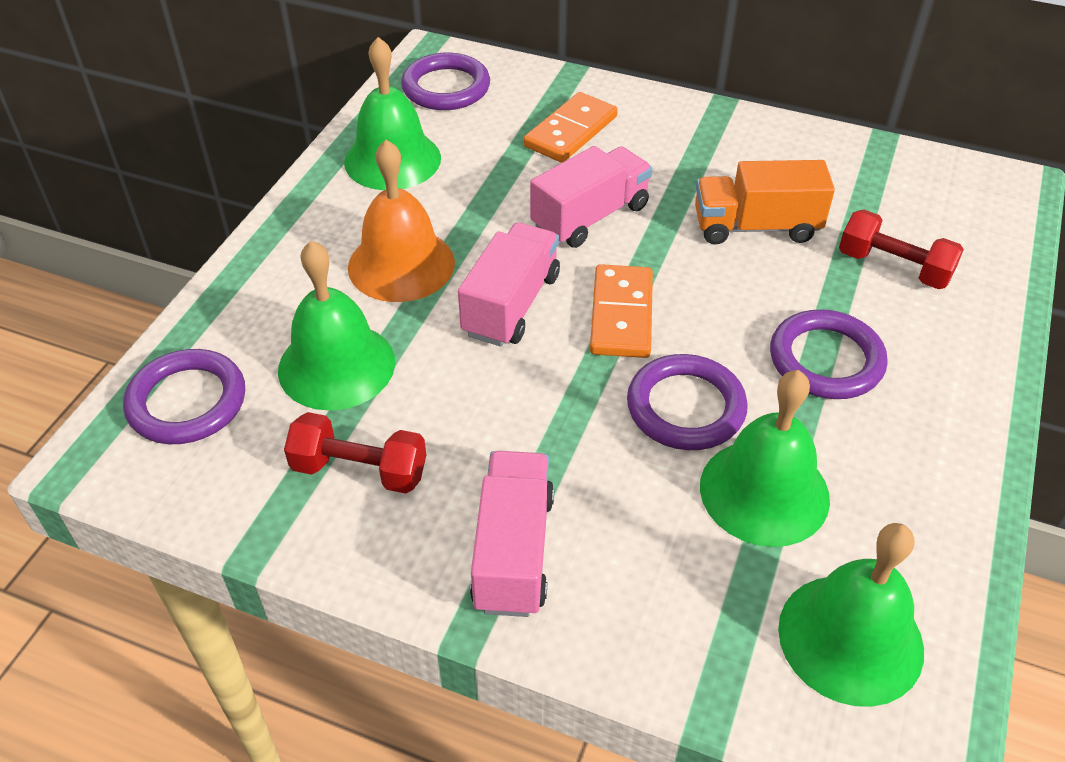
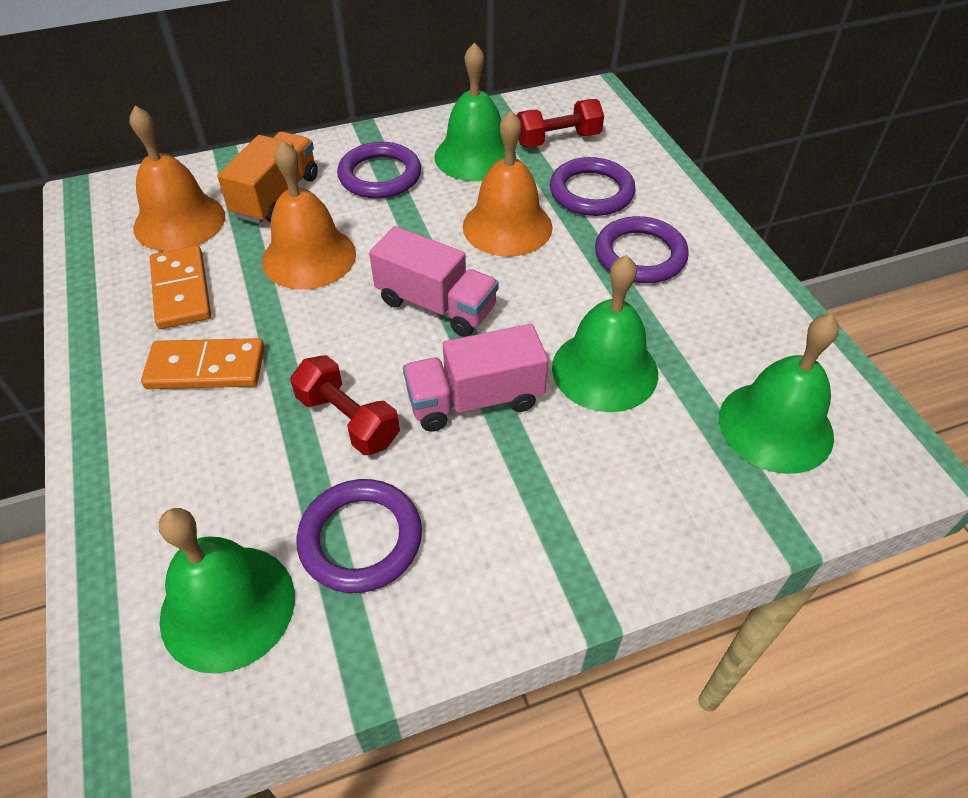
orange bell: 1 -> 3
pink truck: 3 -> 2

